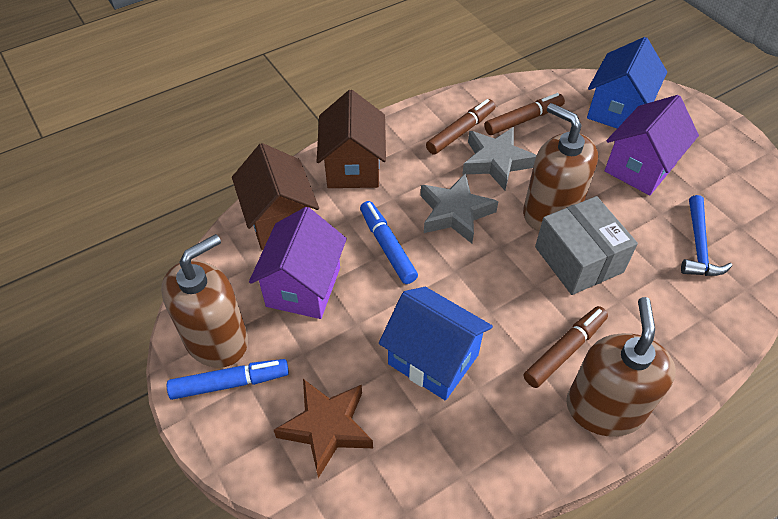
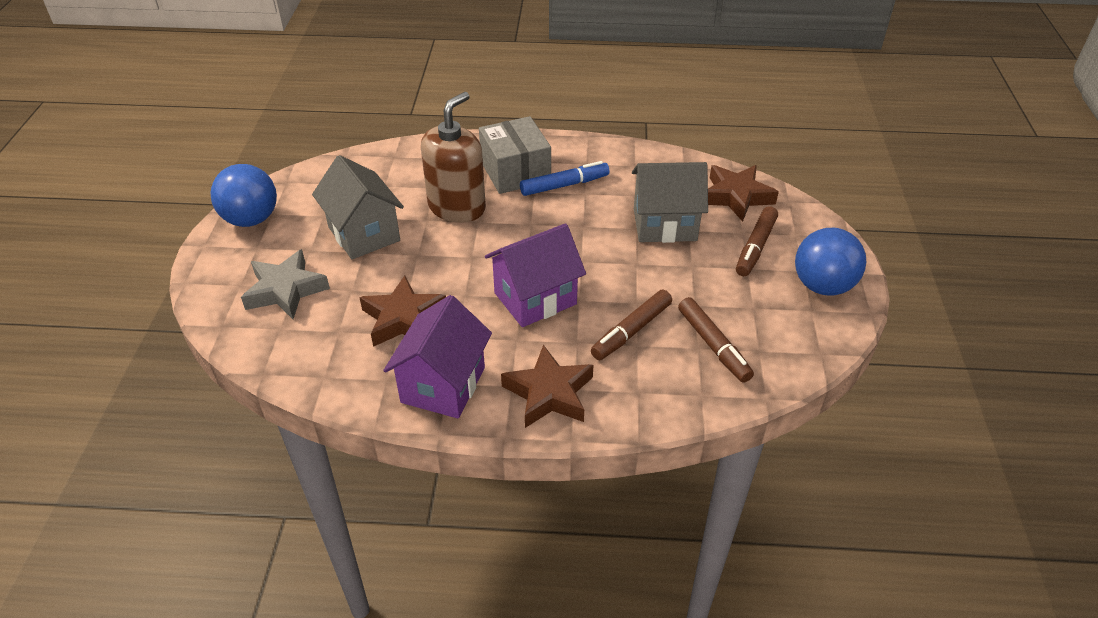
blue ball: 0 -> 2
blue hammer: 1 -> 0
blue house: 2 -> 0
blue marker: 2 -> 1
brown house: 2 -> 0
brown soap dispenser: 3 -> 1
brown star: 1 -> 3
grey house: 0 -> 2
grey star: 2 -> 1

